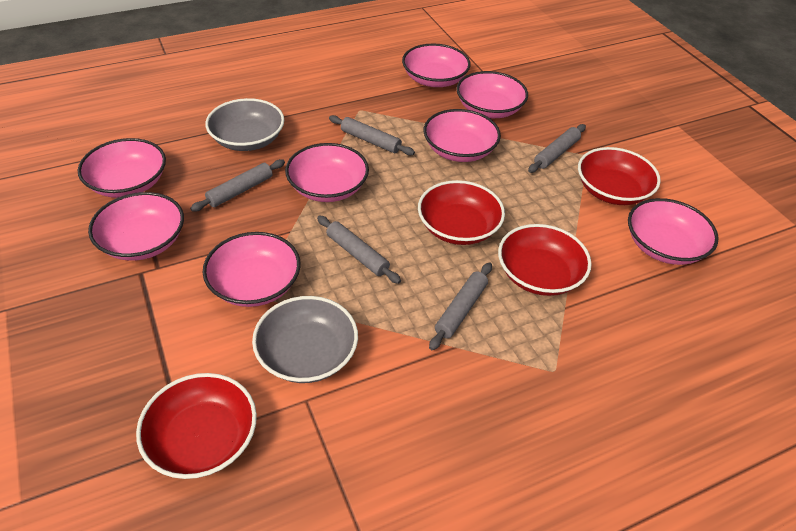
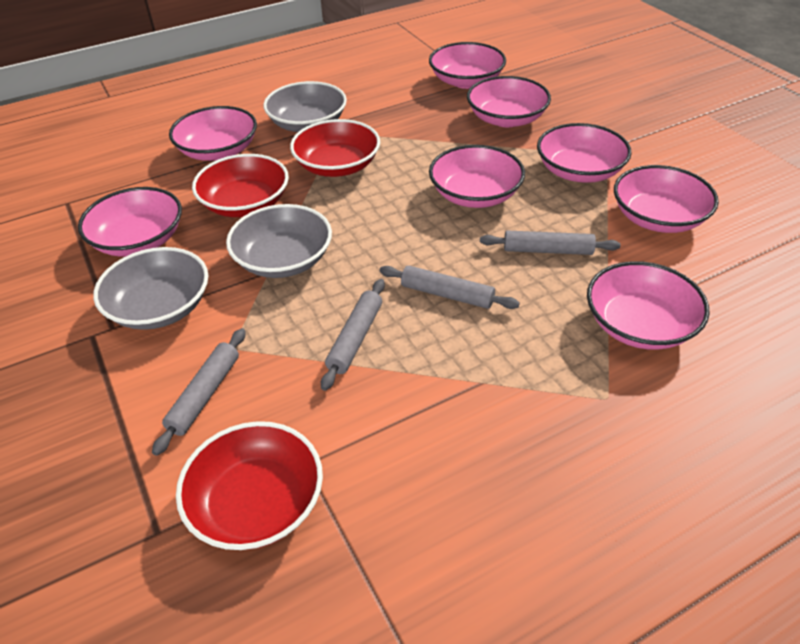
grey bowl: 2 -> 3
grey rolling pin: 5 -> 4
red bowl: 4 -> 3

